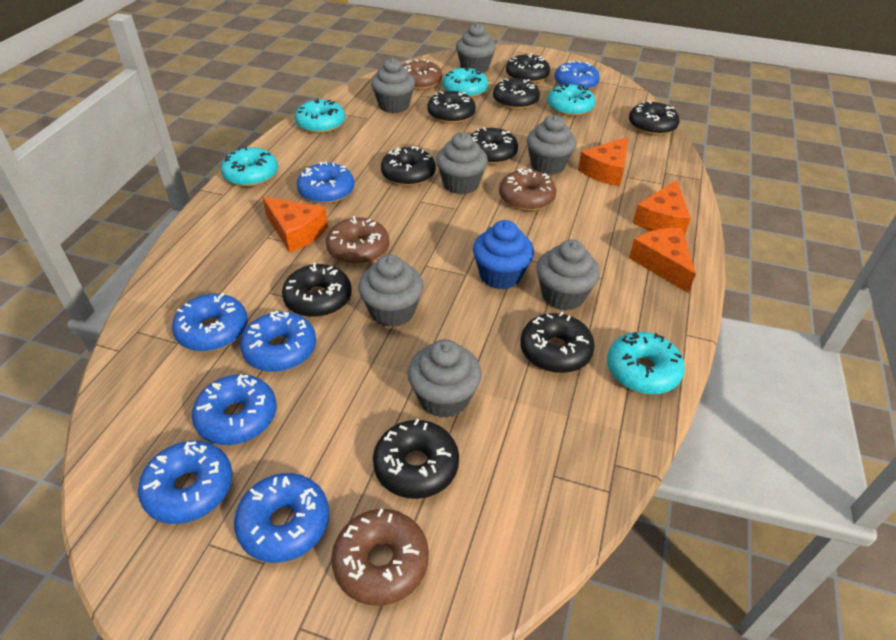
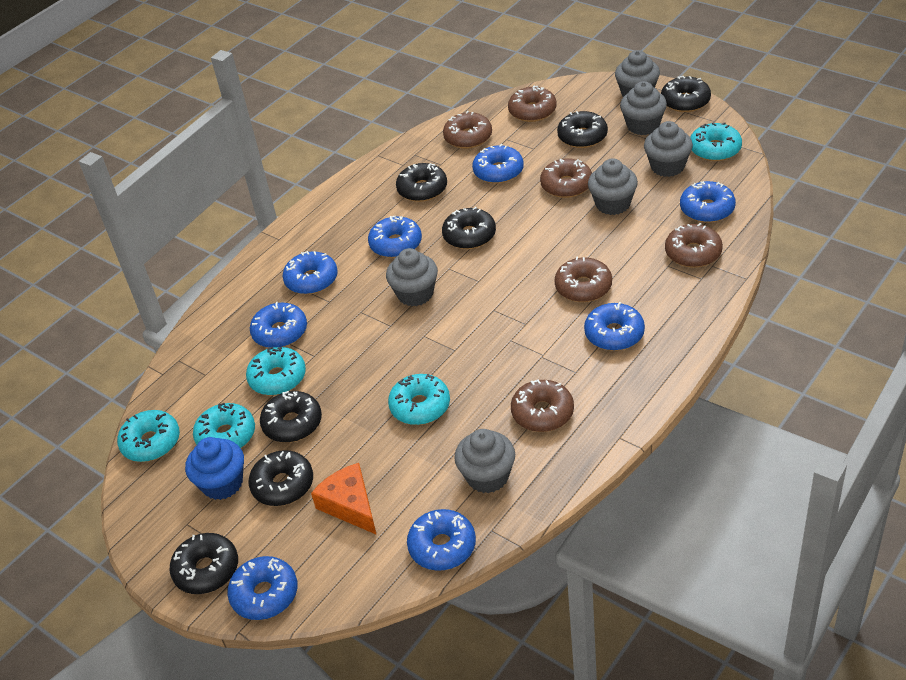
black donut: 9 -> 7
blue donut: 7 -> 8
brown donut: 4 -> 6
grey cupcake: 7 -> 6
orange cheese: 4 -> 1

